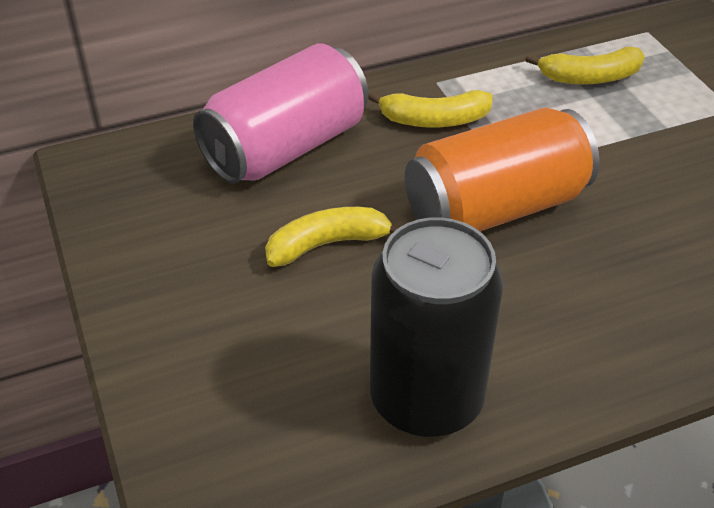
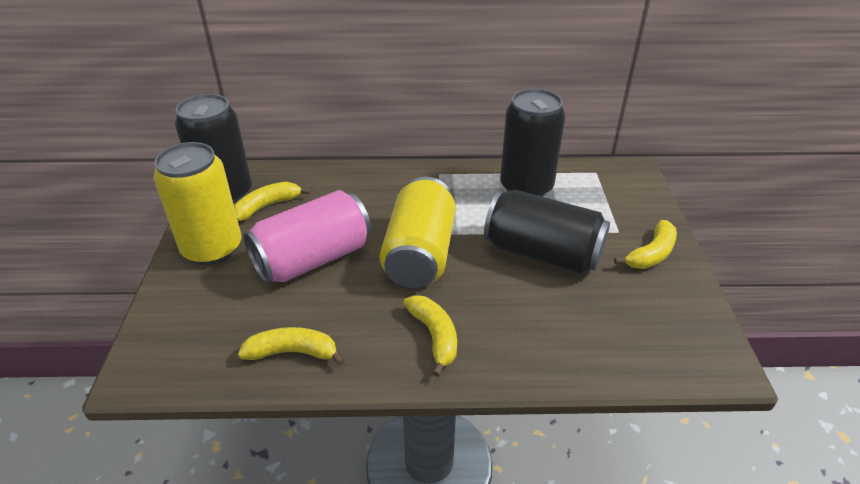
black can: 1 -> 3
orange can: 1 -> 0
yellow banana: 3 -> 4
yellow can: 0 -> 2

